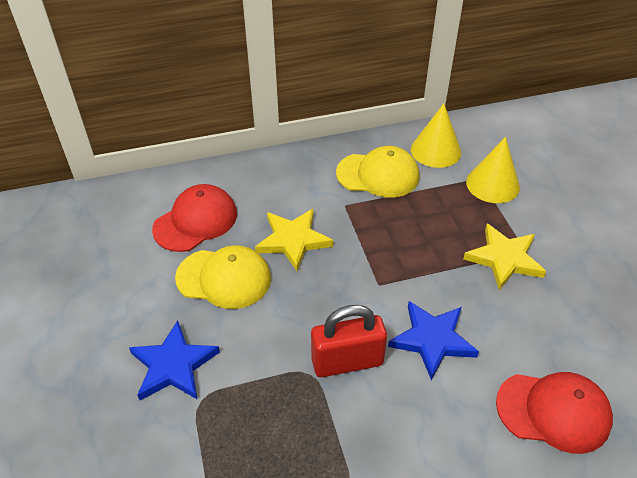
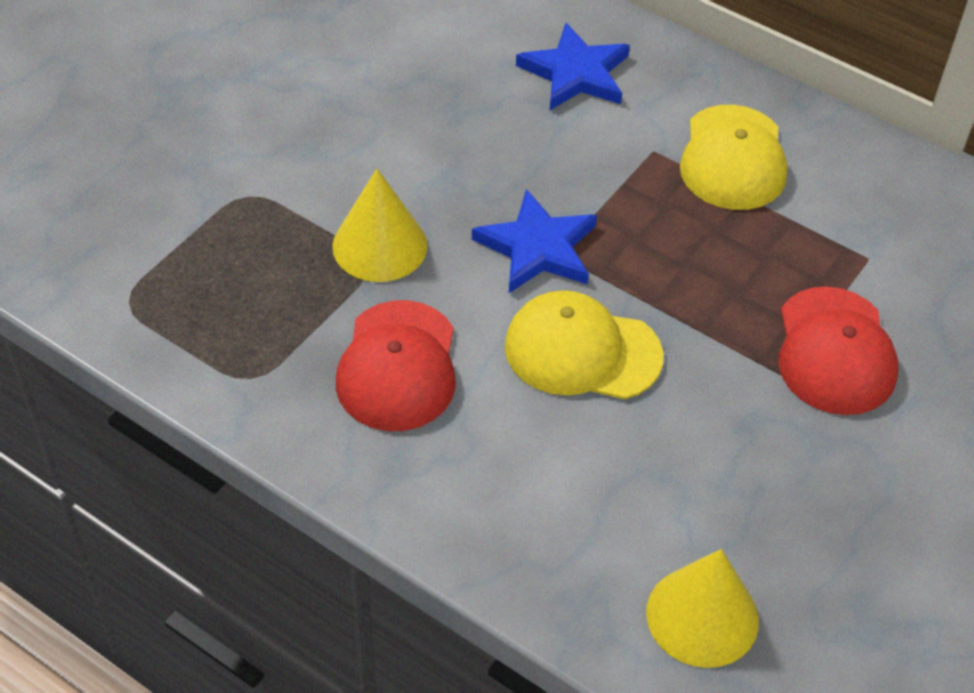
red padlock: 1 -> 0
yellow star: 2 -> 0

